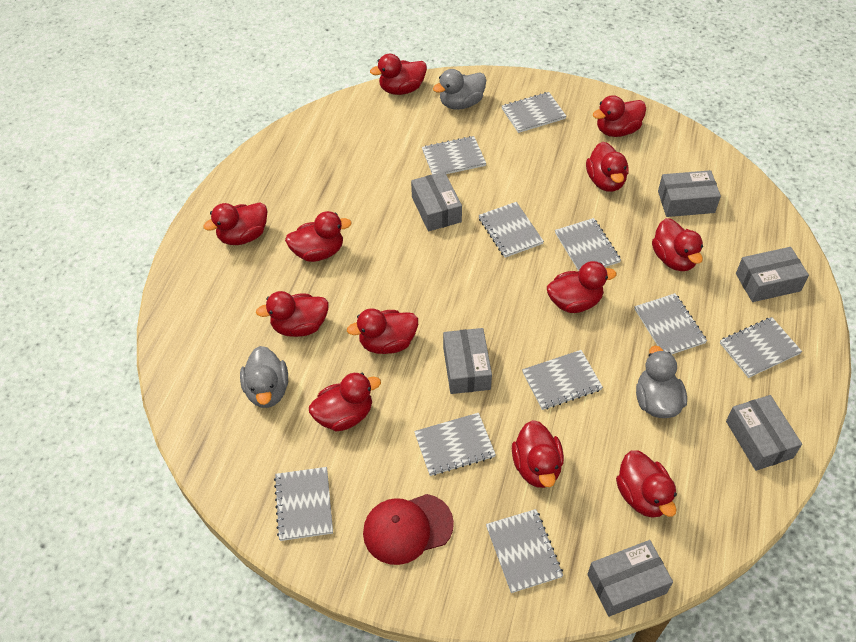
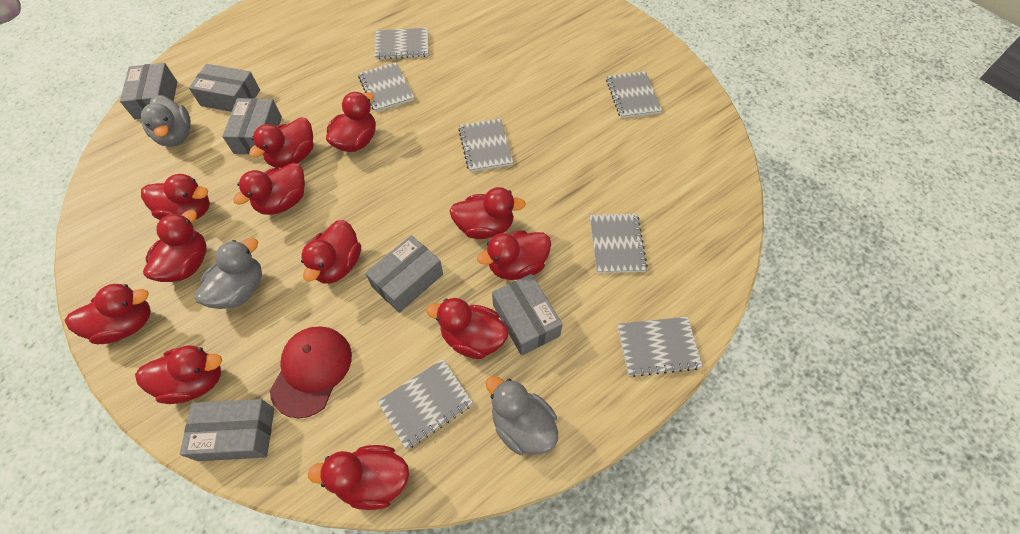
grey notebook: 10 -> 7

